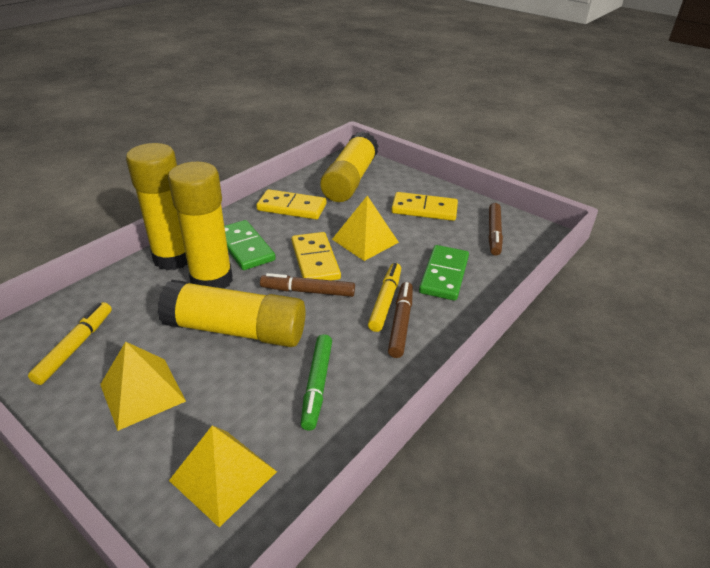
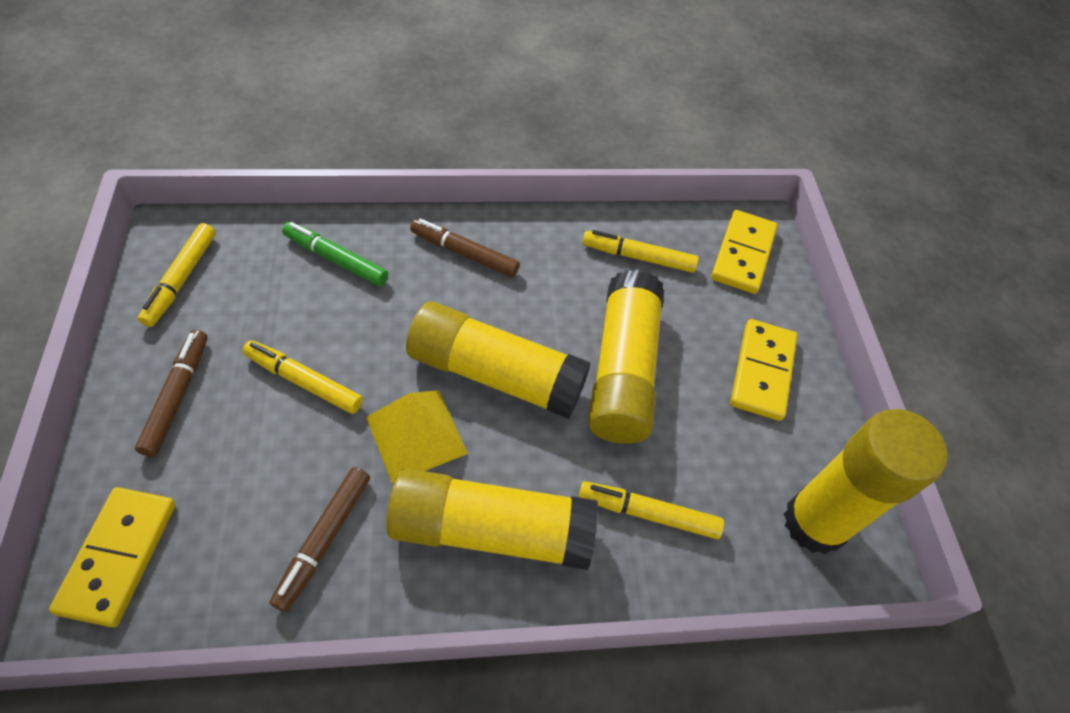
green domino: 2 -> 0
yellow marker: 2 -> 4
yellow pyramid: 3 -> 1

